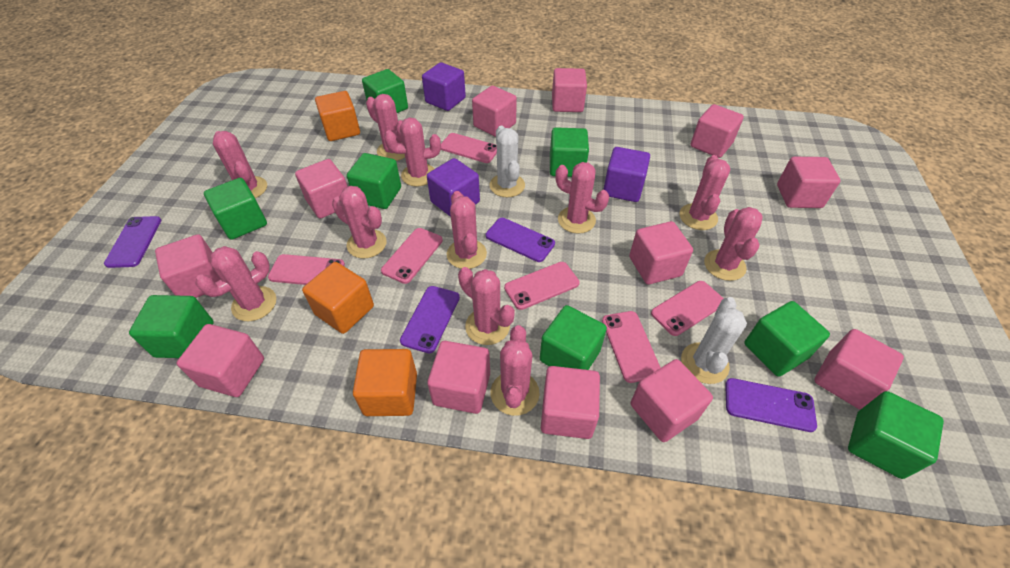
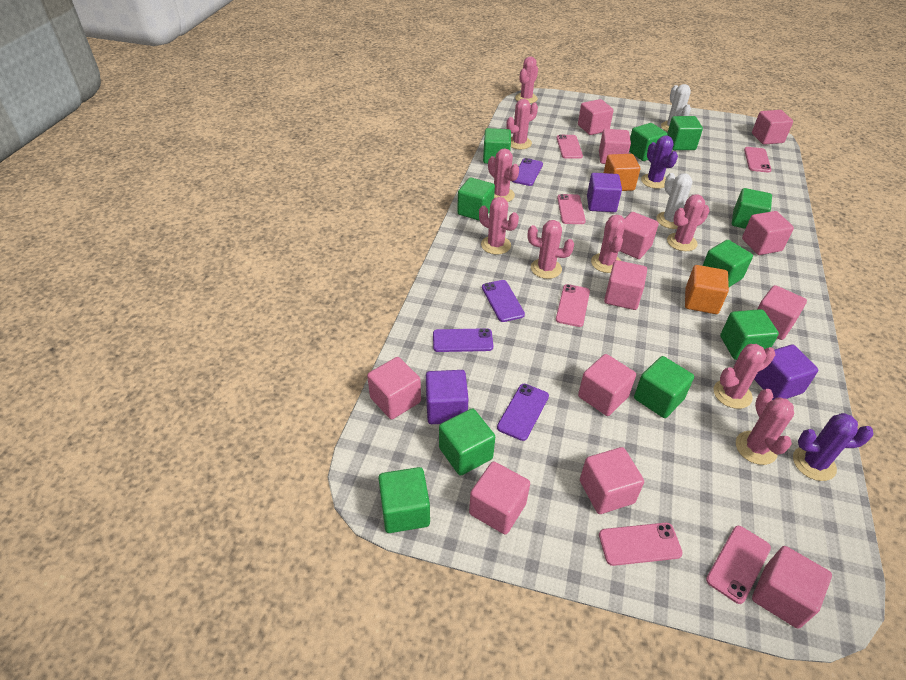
green cube: 8 -> 10
orange cube: 3 -> 2
pink cactus: 11 -> 9
purple cactus: 0 -> 2

